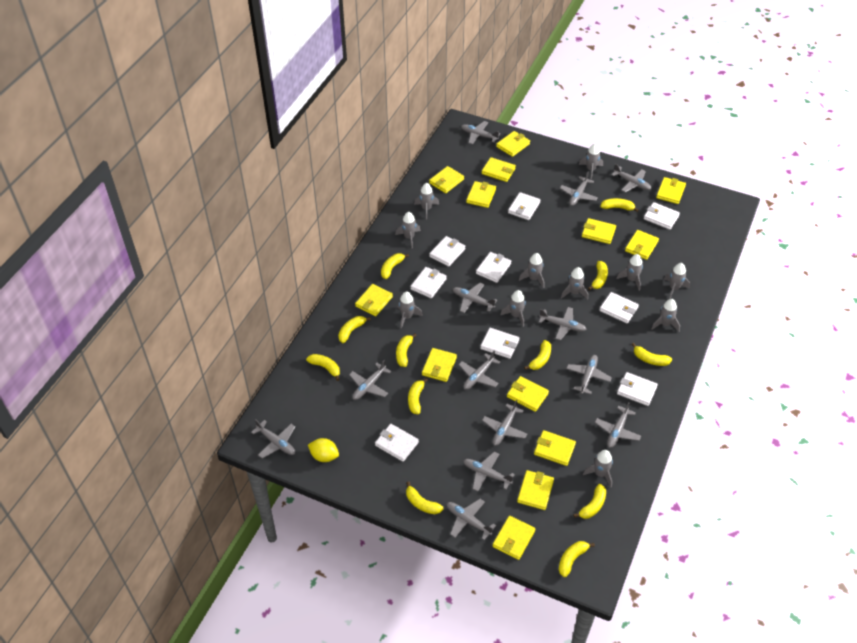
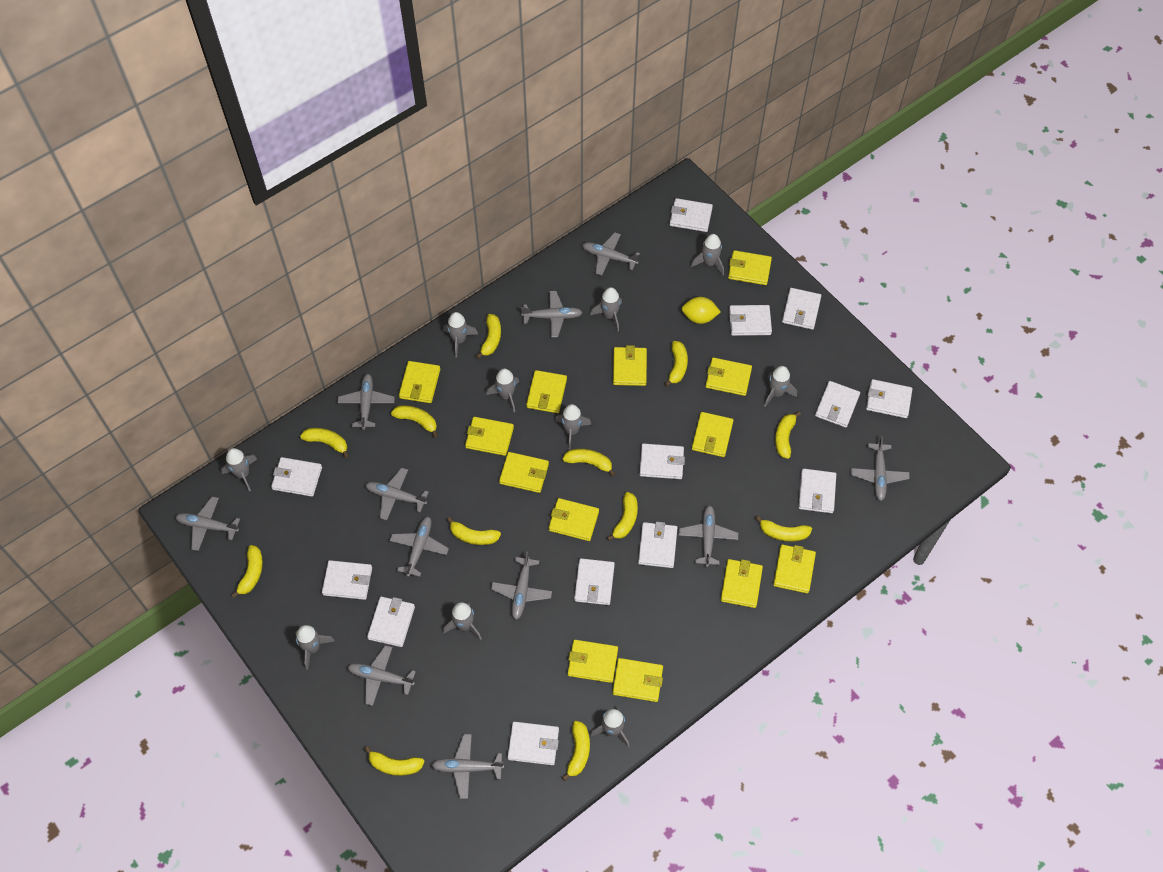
grey plane: 13 -> 11
grey rocket: 11 -> 10
white wallet: 9 -> 13

